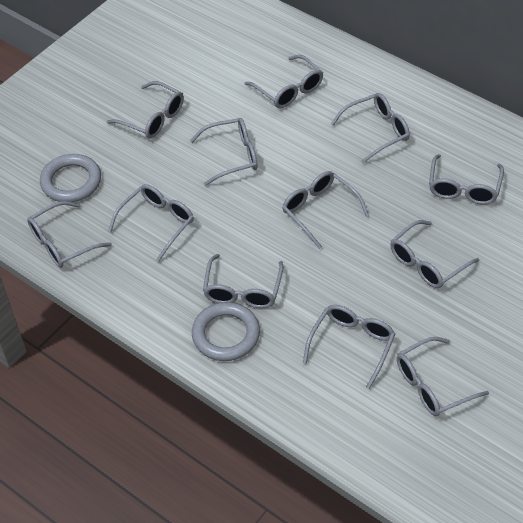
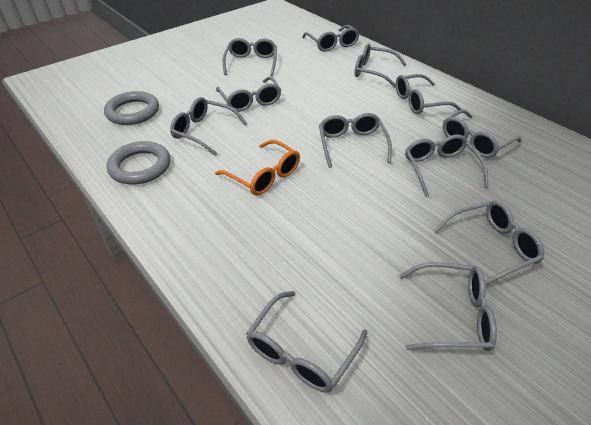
orange glasses: 0 -> 1

